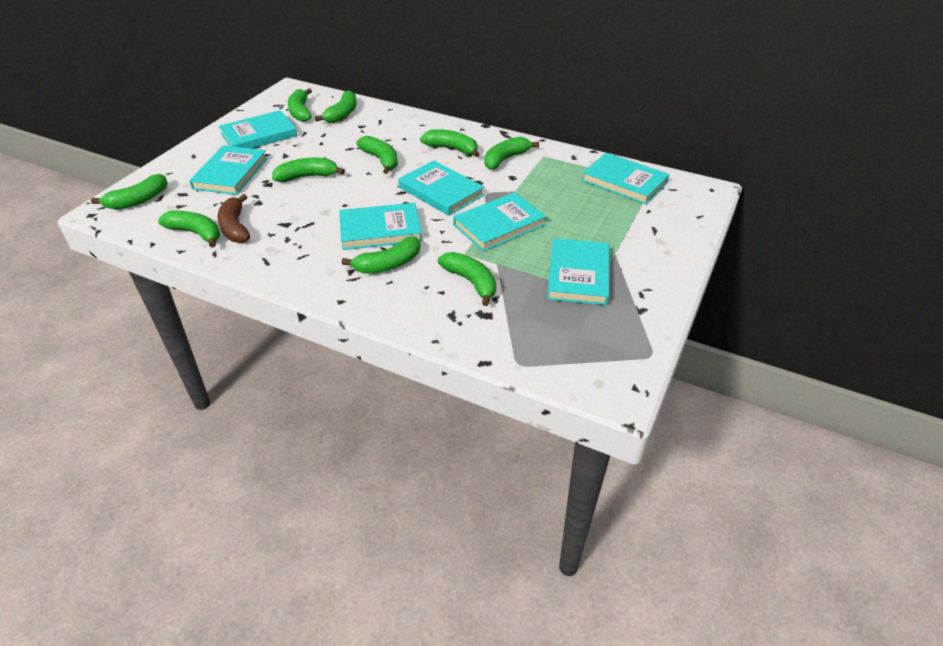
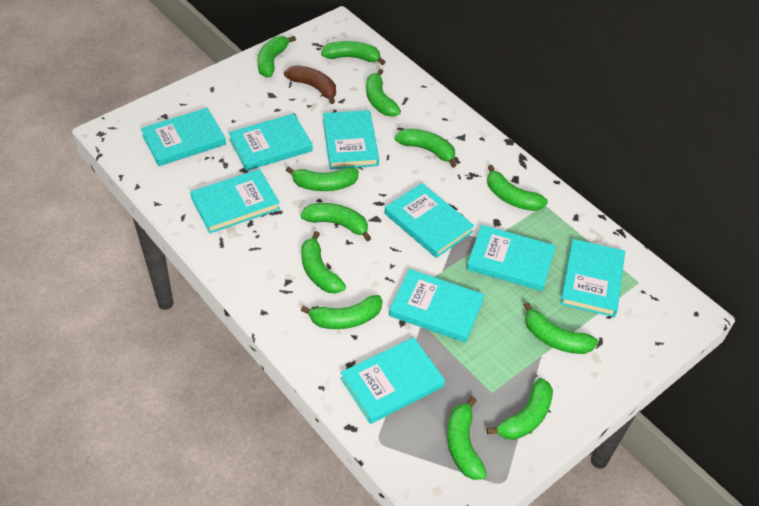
green banana: 10 -> 12
turquoise book: 7 -> 9

